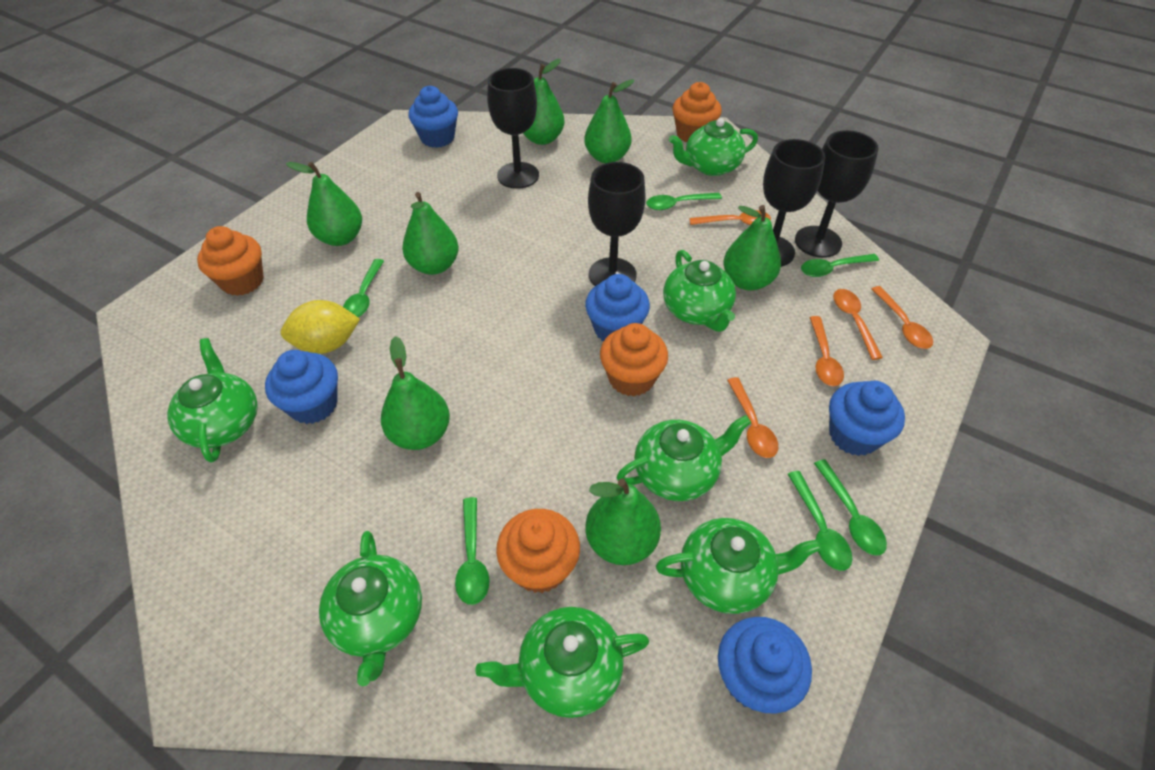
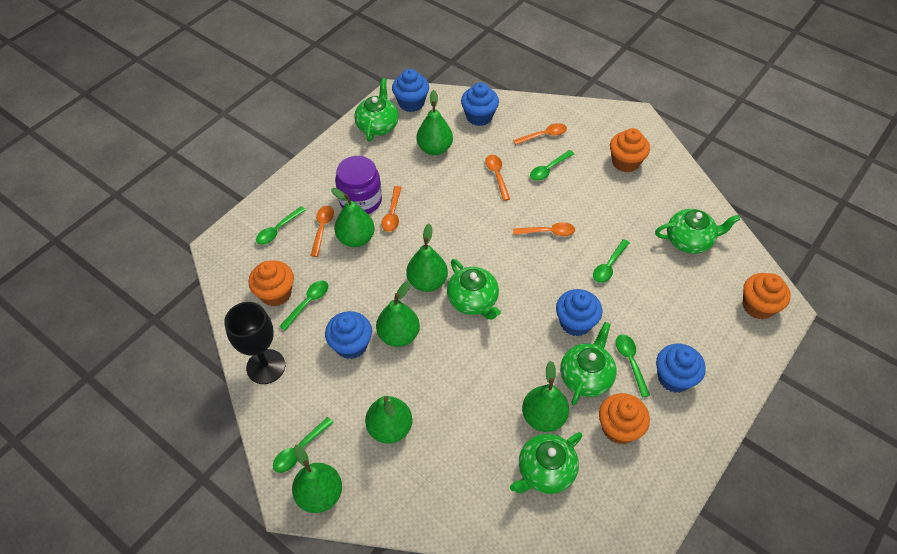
black goblet: 4 -> 1
green teapot: 7 -> 5
purple jar: 0 -> 1
yellow lemon: 1 -> 0

